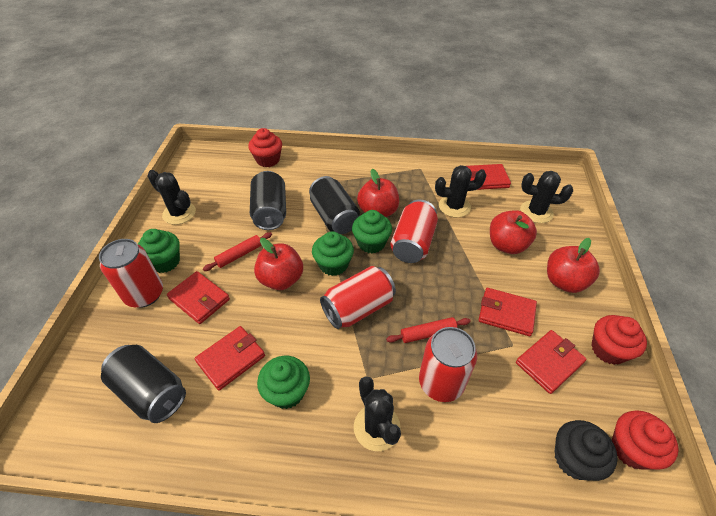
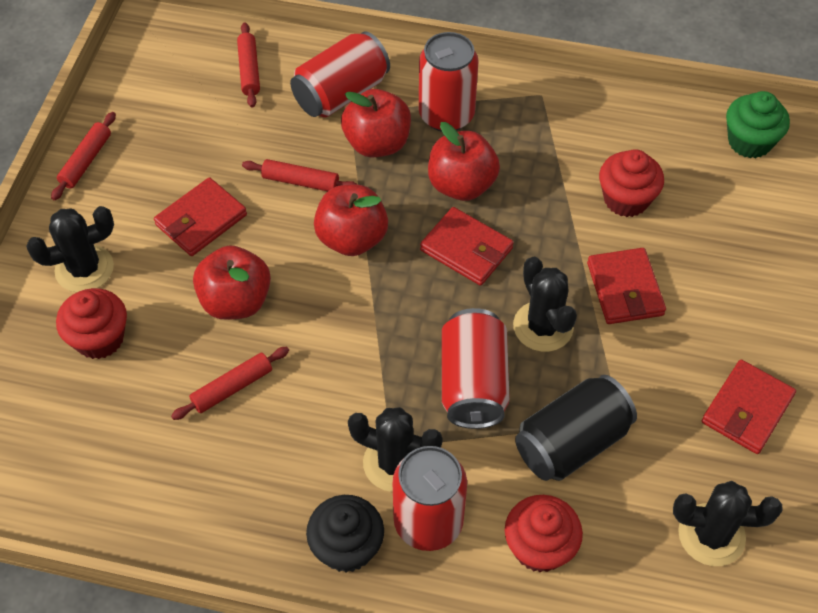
black can: 3 -> 1
green cupcake: 4 -> 1
red rolling pin: 2 -> 4
red wallet: 5 -> 4

